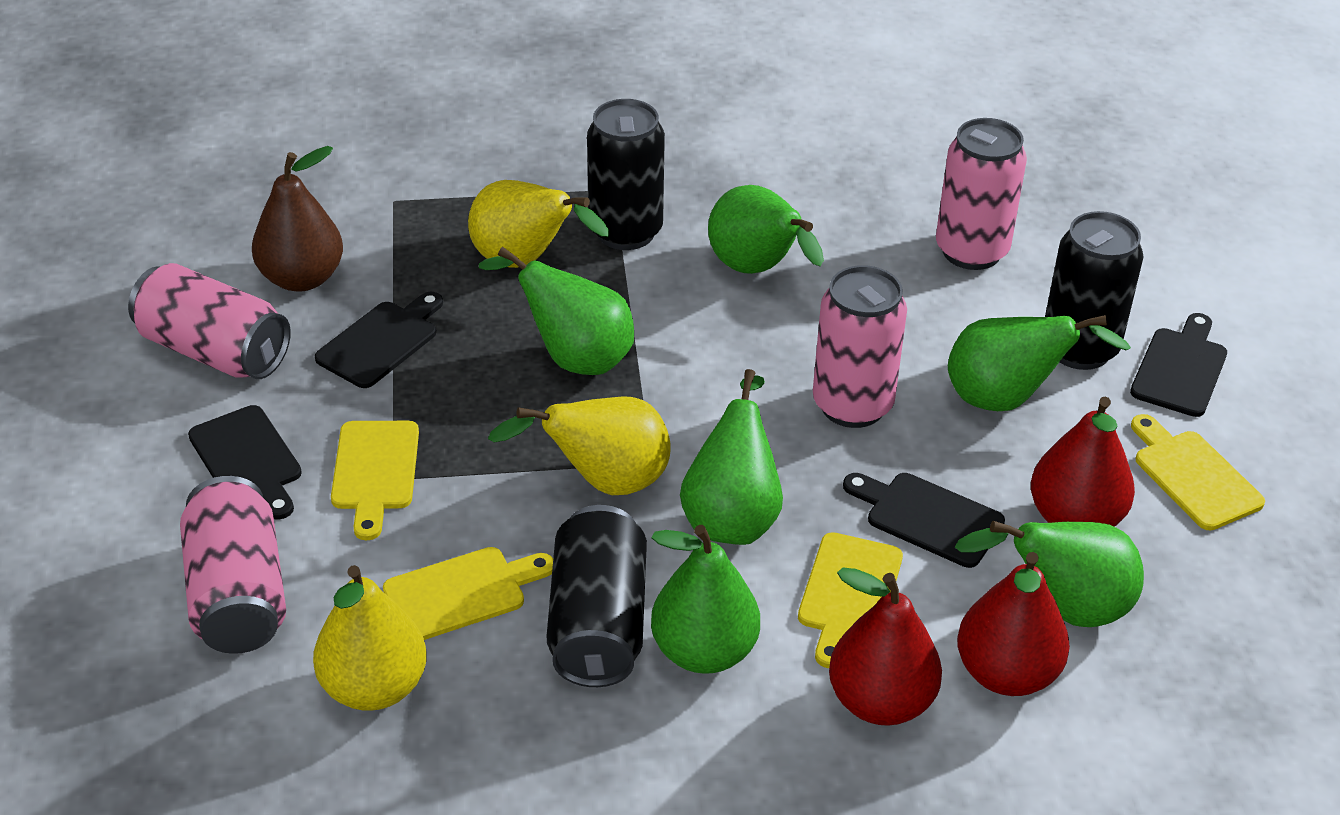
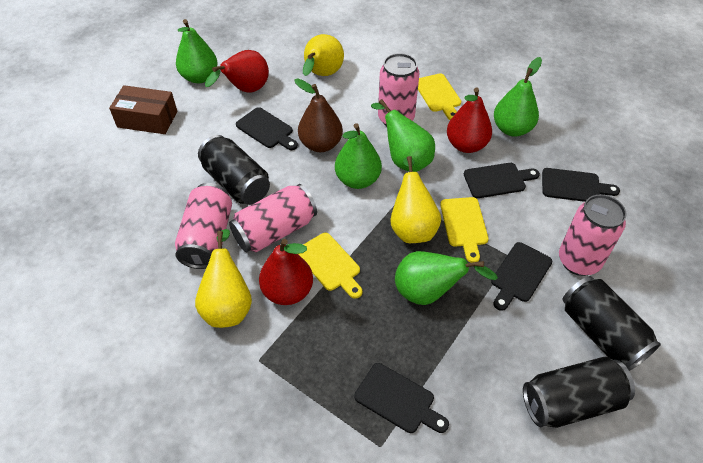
black cutting board: 4 -> 5
brown box: 0 -> 1
green pear: 6 -> 5
yellow cutting board: 4 -> 3

